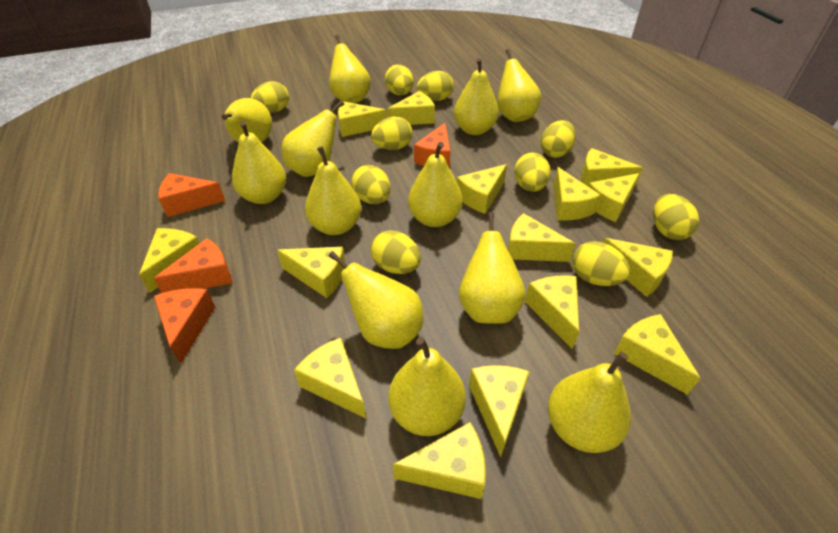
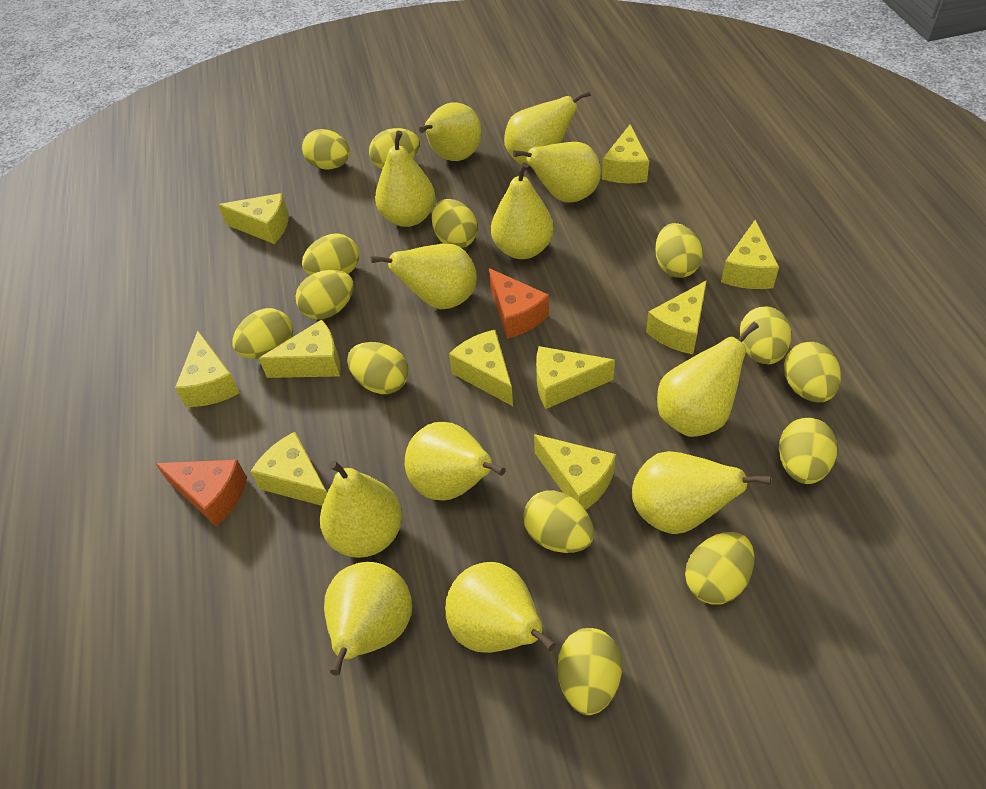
orange cheese: 4 -> 2
yellow cheese: 15 -> 10
yellow egg: 10 -> 14

